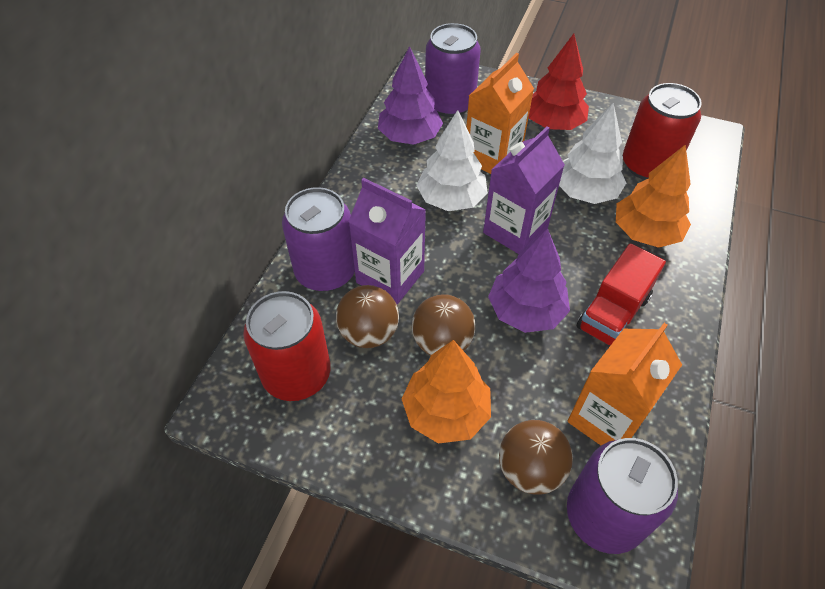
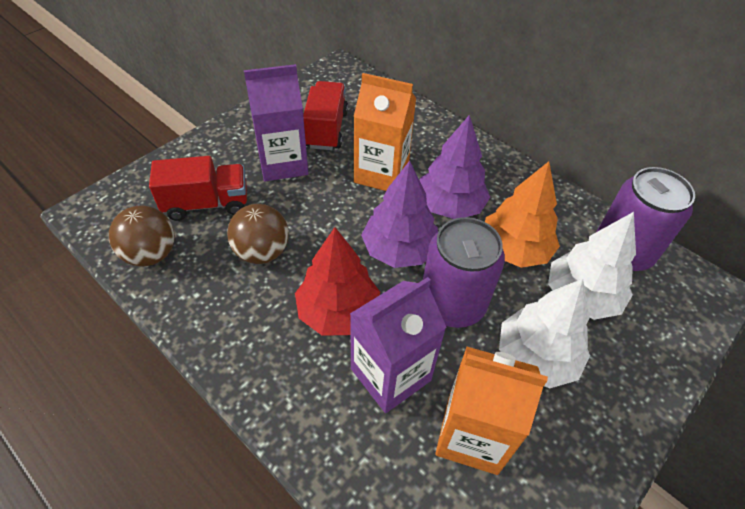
brown ball: 3 -> 2
orange tree: 2 -> 1
purple can: 3 -> 2
red can: 2 -> 0
red truck: 1 -> 2

